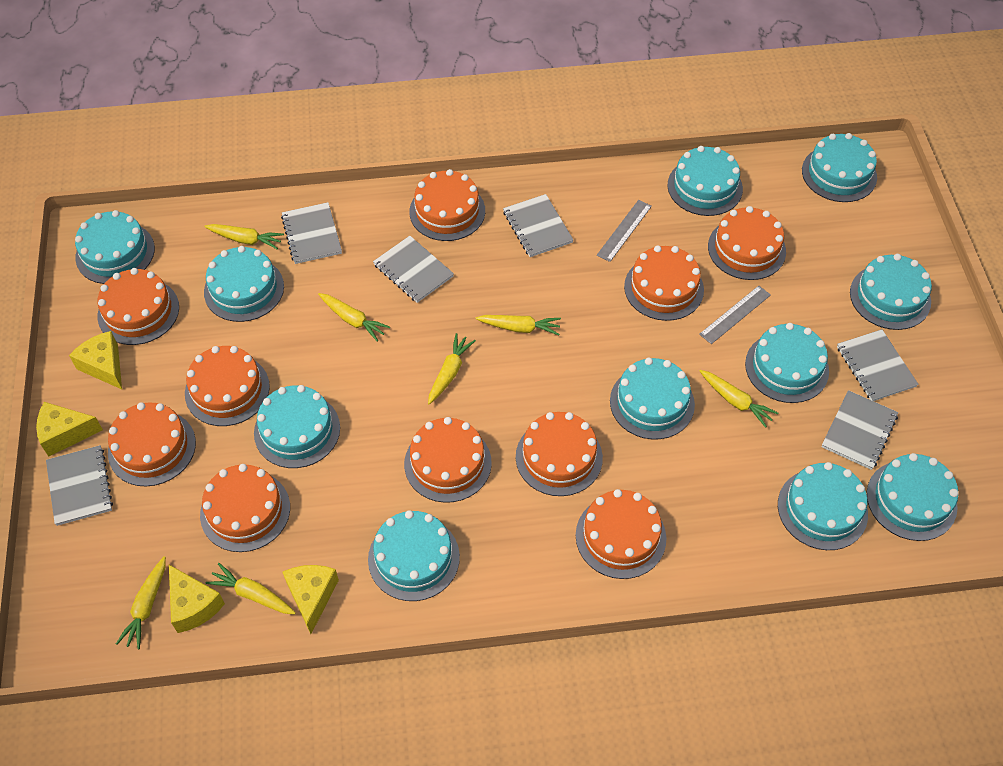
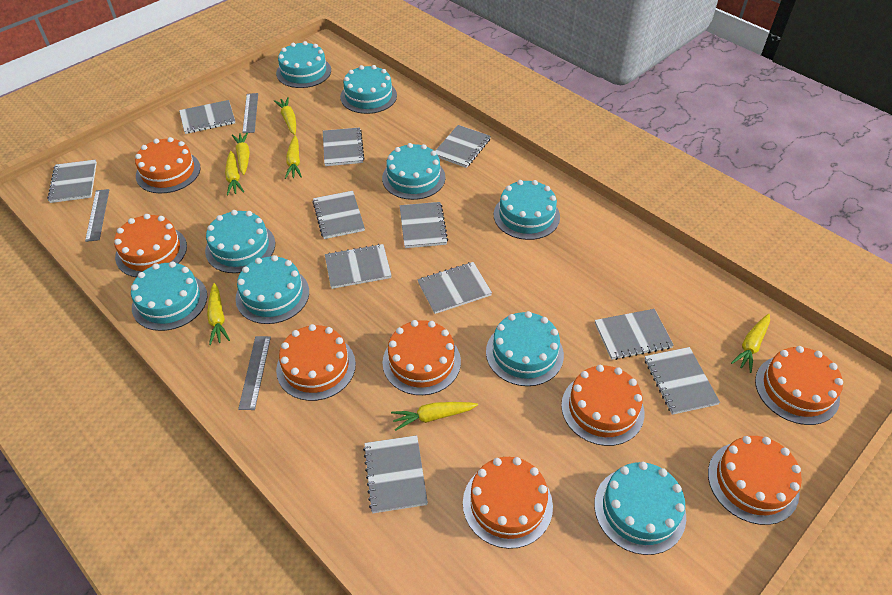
grey notebook: 6 -> 11
grey ruler: 2 -> 3
orange cake: 10 -> 8
turquoise cake: 11 -> 9
yellow cheese: 4 -> 0

